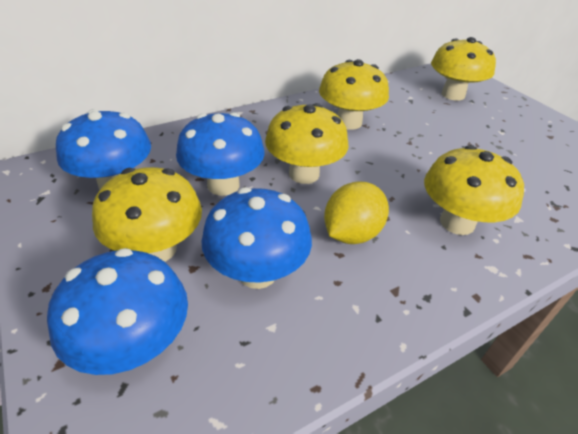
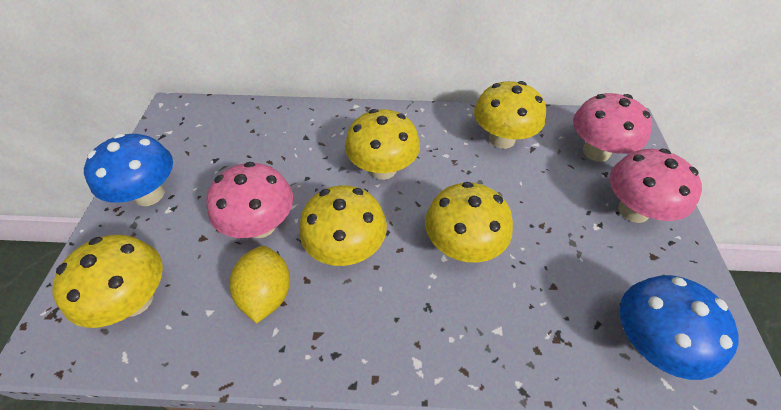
blue mushroom: 4 -> 2
pink mushroom: 0 -> 3

